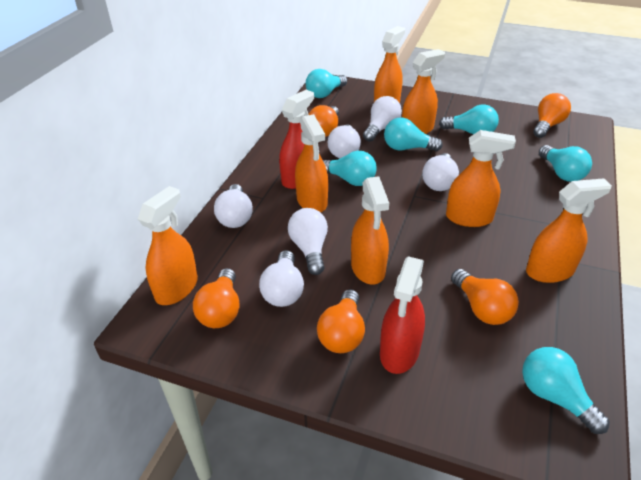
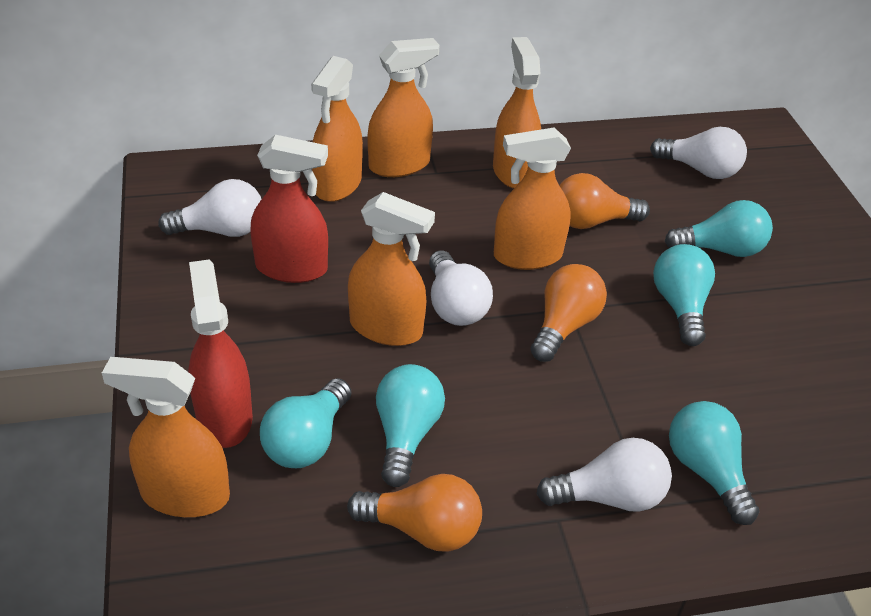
orange light bulb: 5 -> 3
orange spray bottle: 7 -> 6
turquoise light bulb: 6 -> 5
white light bulb: 6 -> 4

